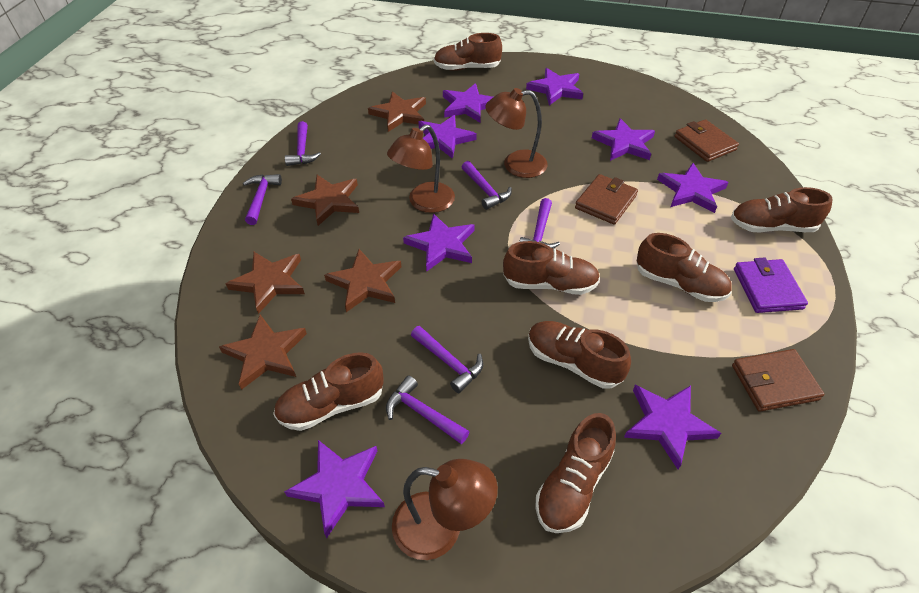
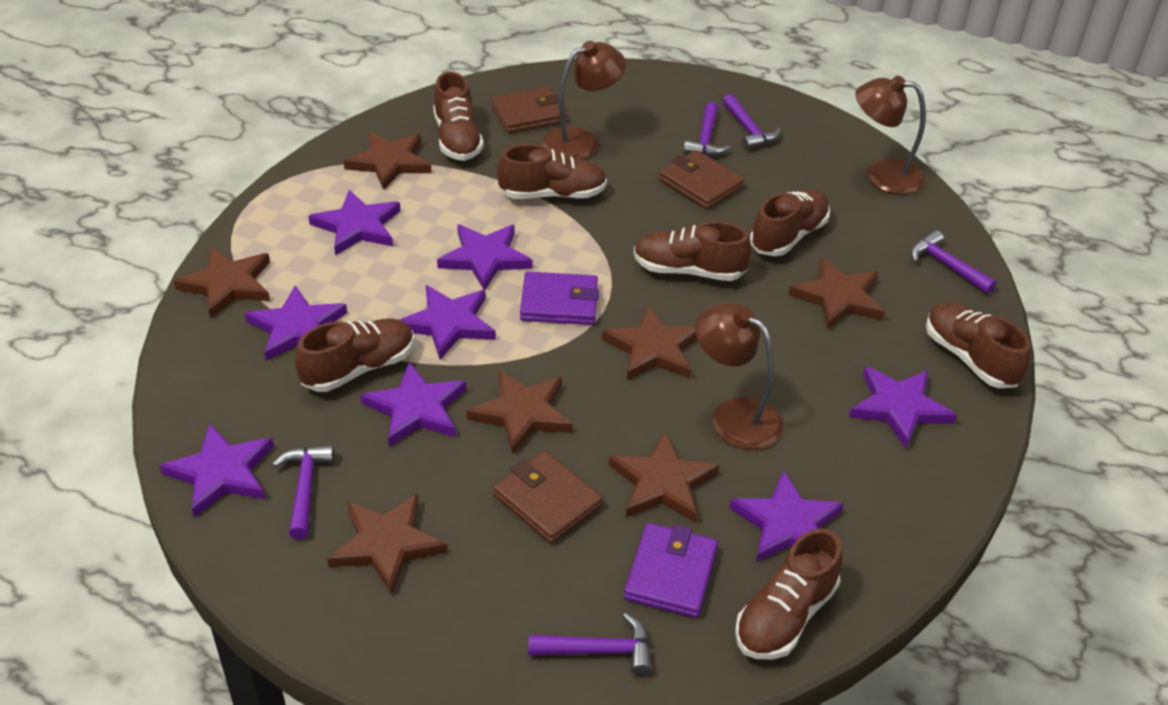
brown star: 5 -> 7
purple hammer: 6 -> 5
purple wallet: 1 -> 2

